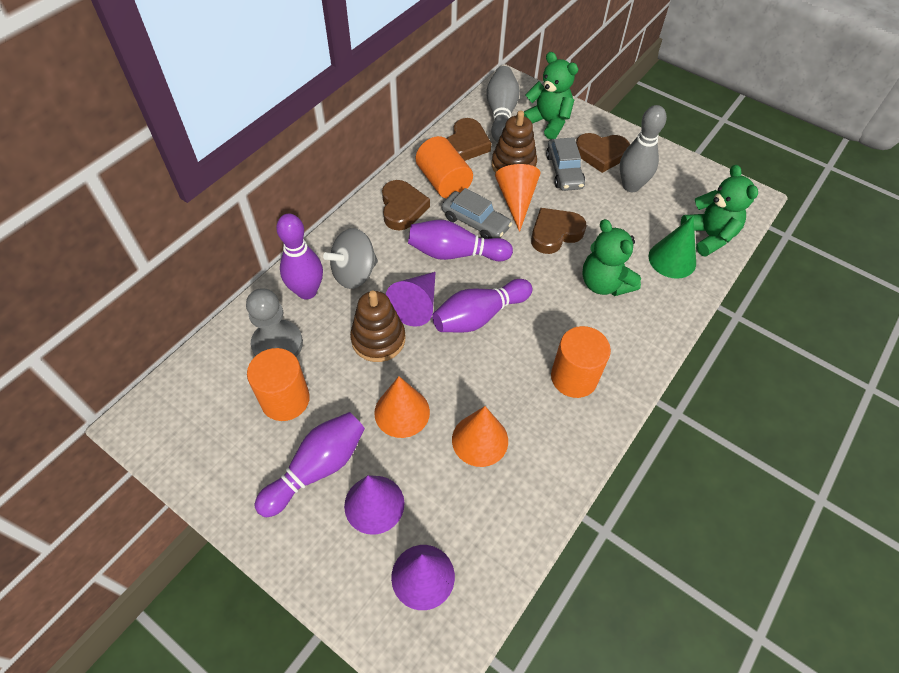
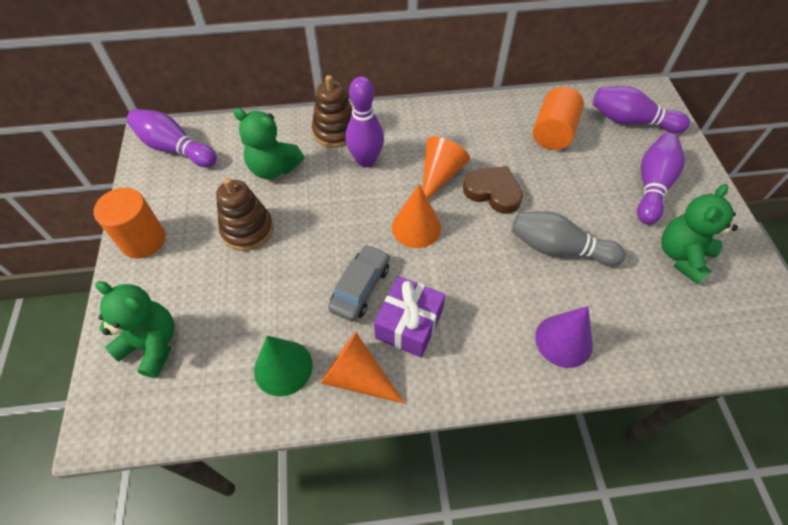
brown heart: 4 -> 1
grey bowling pin: 2 -> 1
grey car: 2 -> 1
grey pawn: 1 -> 0
grey spinning top: 1 -> 0
orange cylinder: 3 -> 2
purple cone: 3 -> 1
purple gift: 0 -> 1

